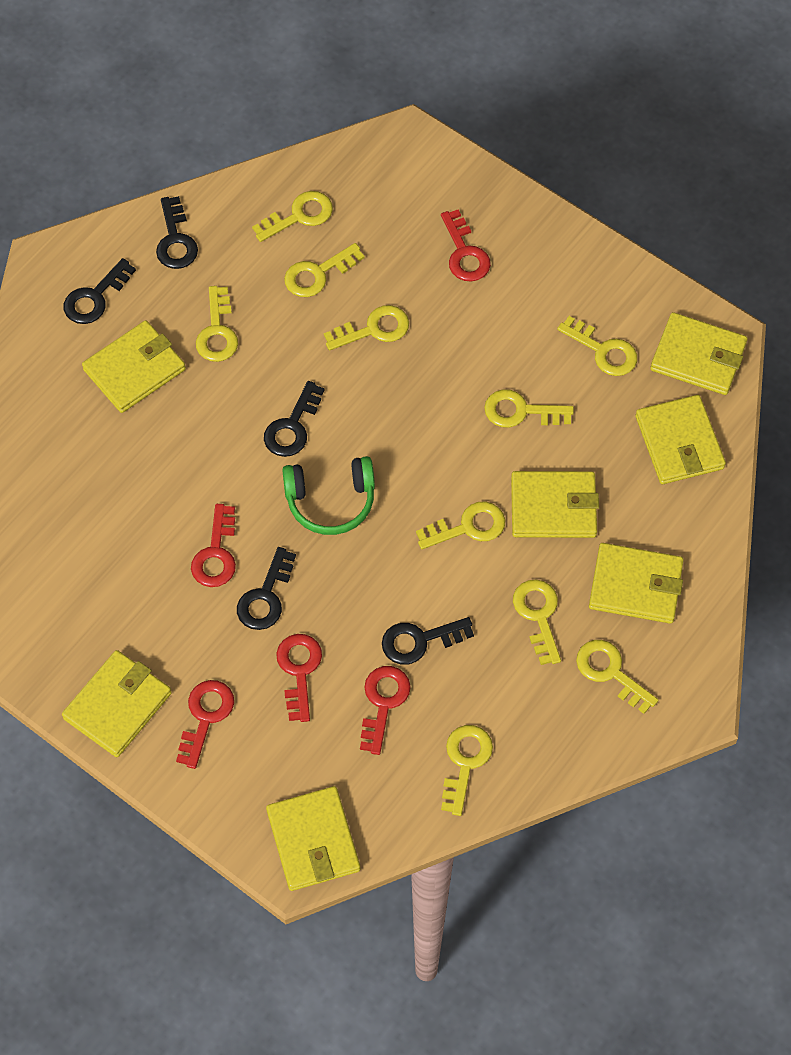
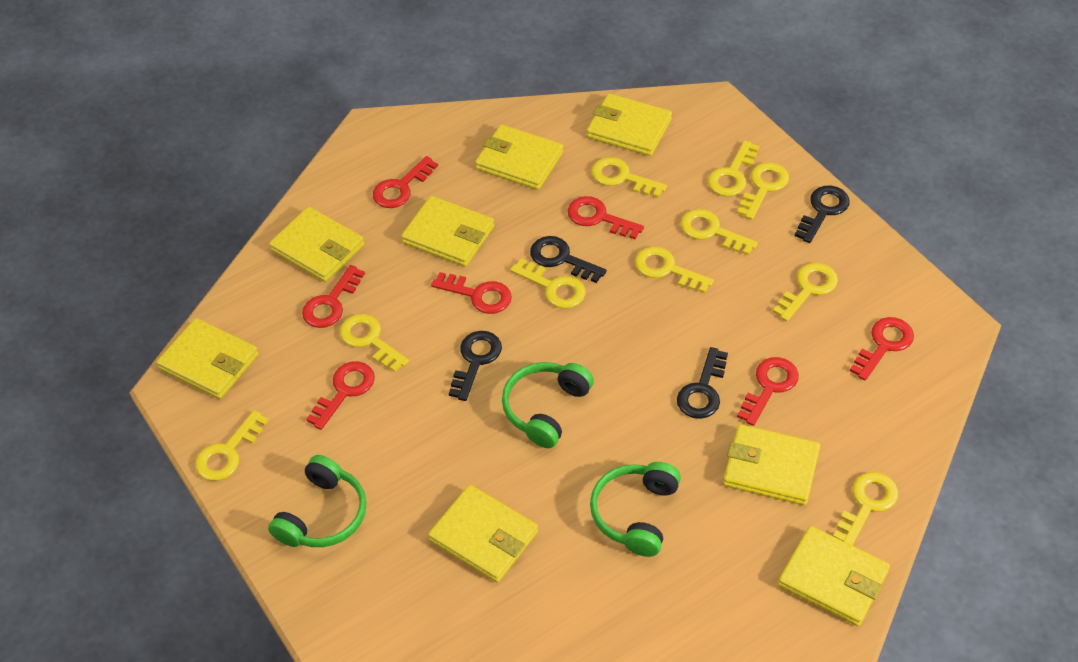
black key: 5 -> 4
green headphones: 1 -> 3
red key: 5 -> 7
yellow wallet: 7 -> 8

